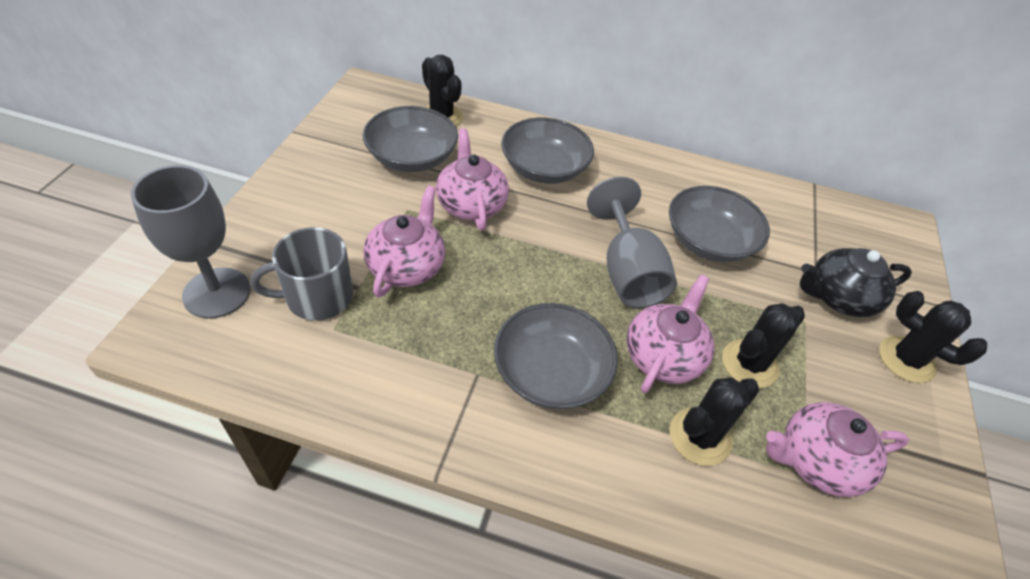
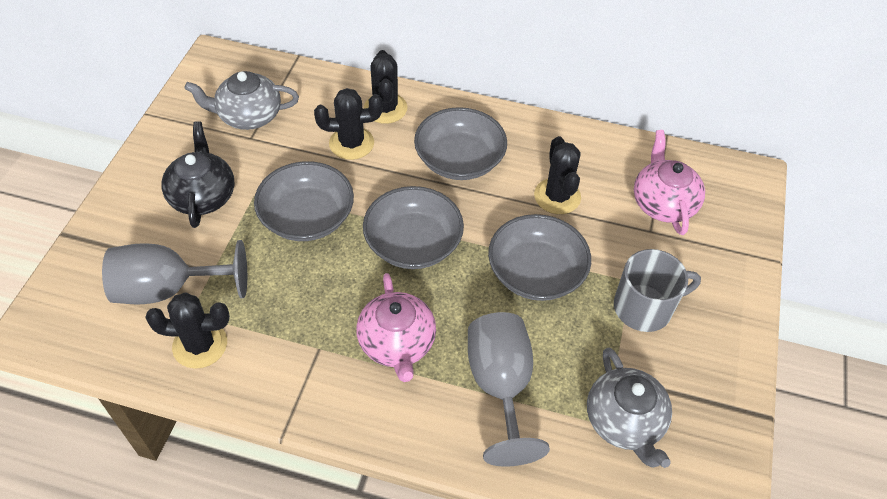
grey teapot: 0 -> 2
pink teapot: 4 -> 2

